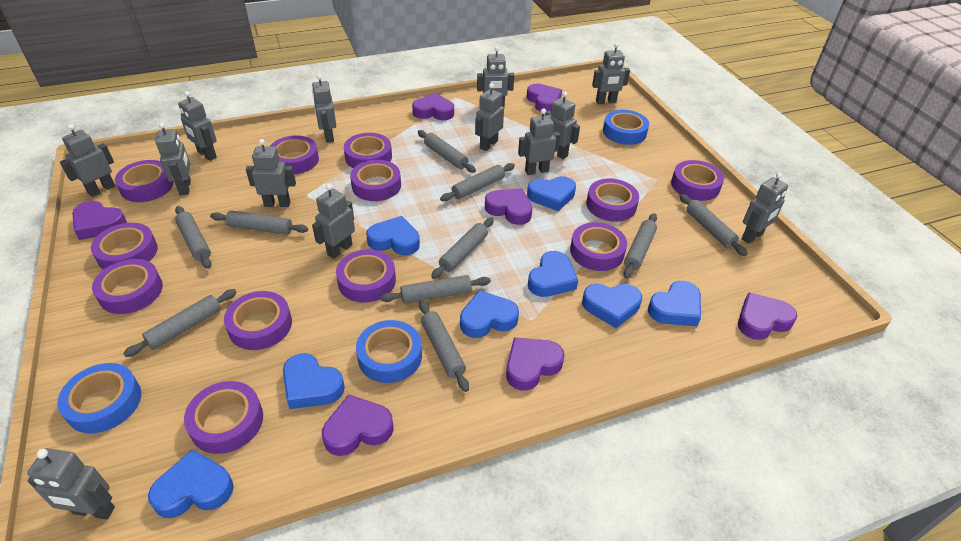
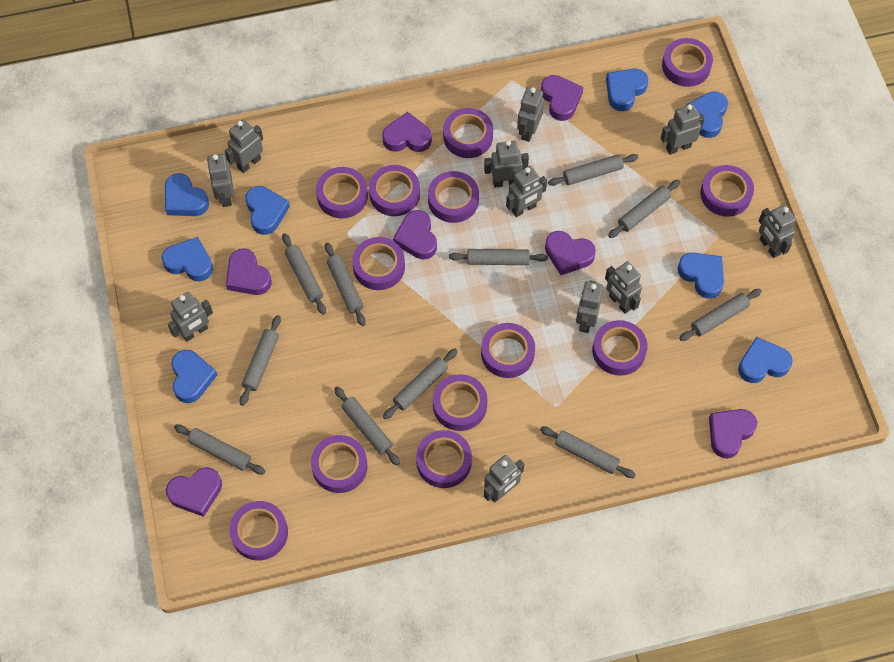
blue tape: 3 -> 0
grey robot: 13 -> 11
grey rolling pin: 10 -> 11
purple tape: 12 -> 13

